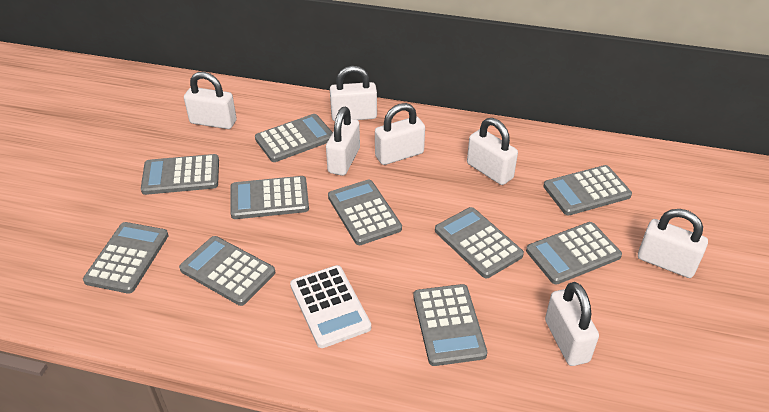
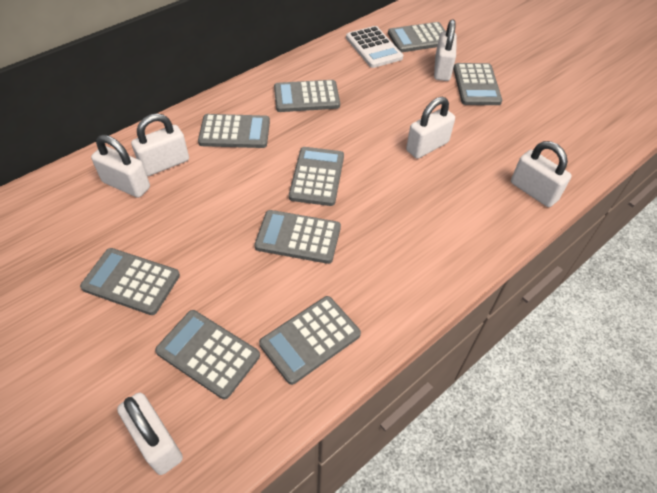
grey calculator: 10 -> 9
white padlock: 7 -> 6

